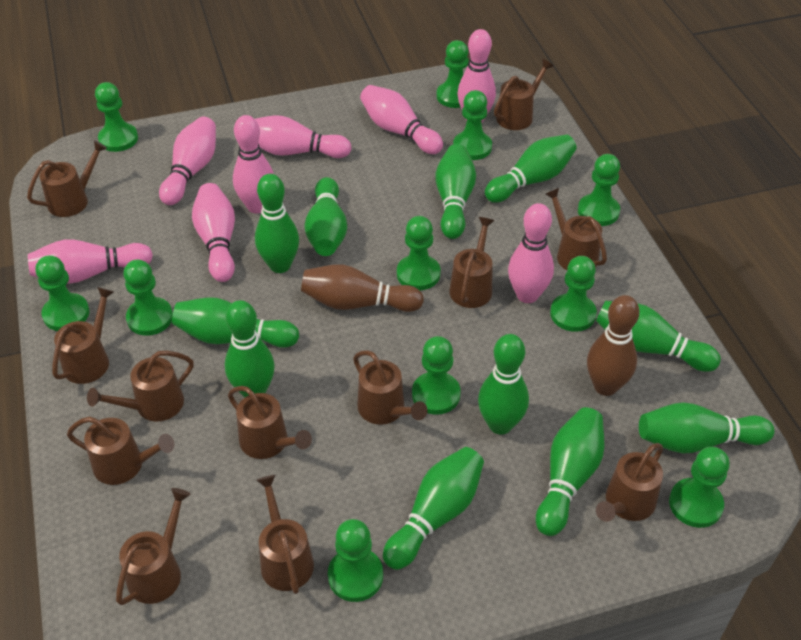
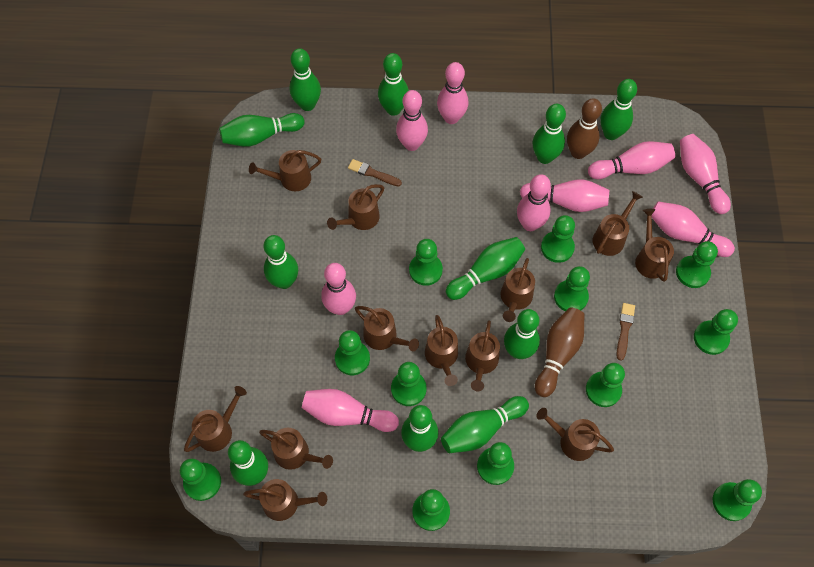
brown brush: 0 -> 2
green pawn: 11 -> 12
pink bowling pin: 8 -> 9

